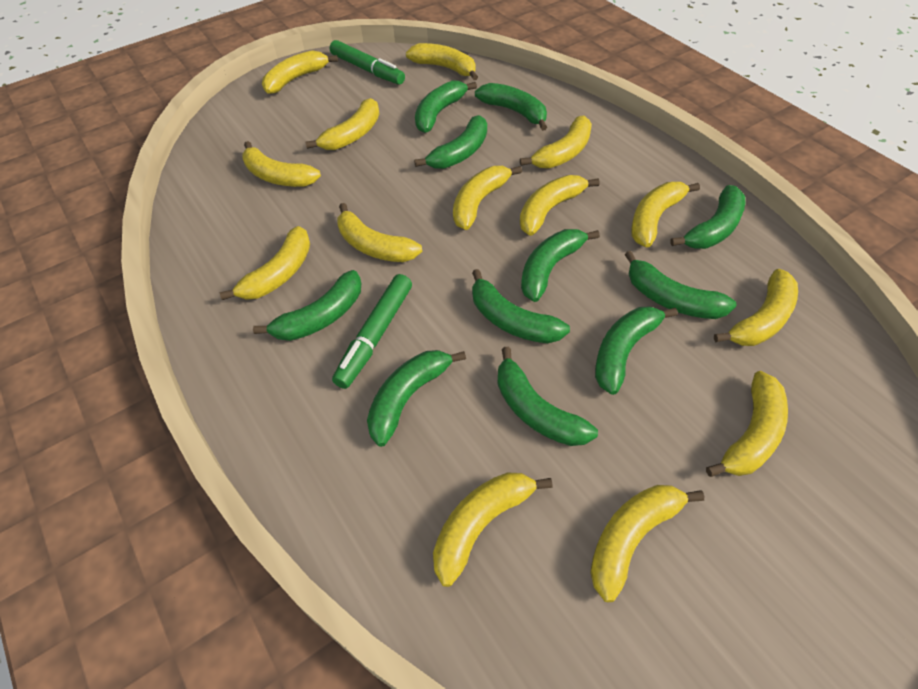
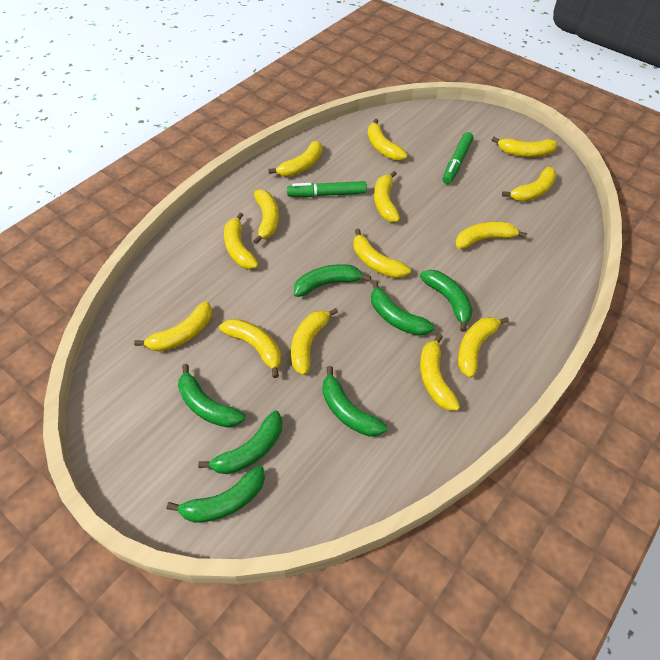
green banana: 11 -> 7

